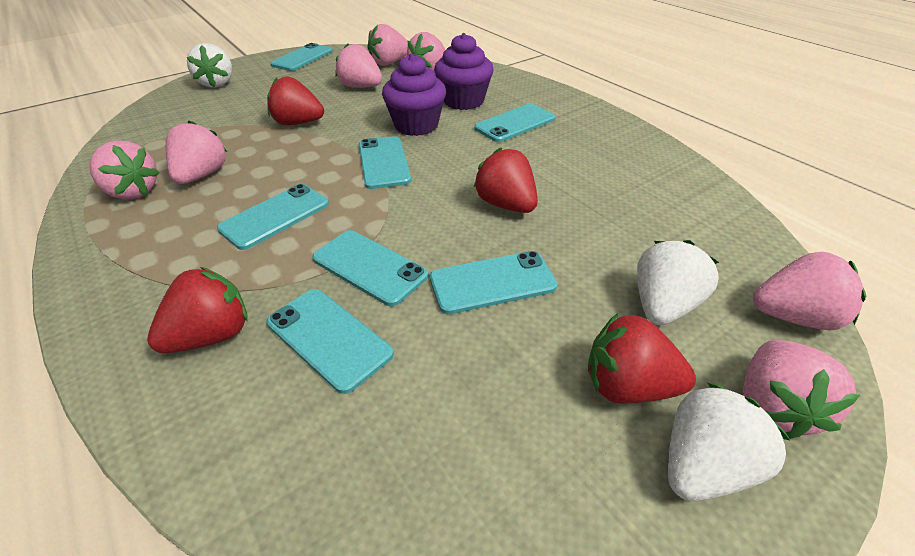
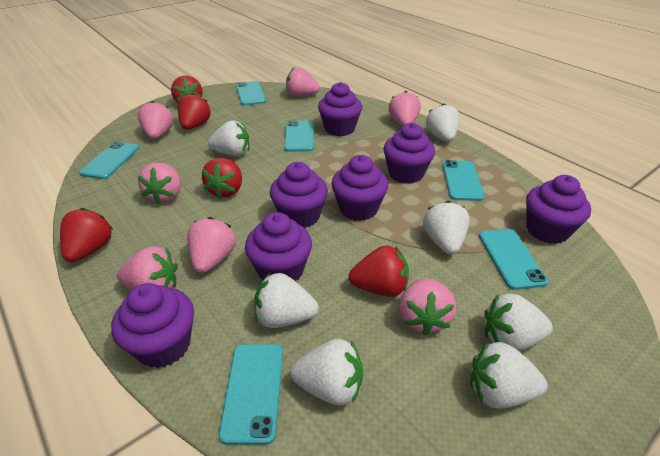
purple cupcake: 2 -> 7
red strawberry: 4 -> 5
turquoise phone: 7 -> 6
white strawberry: 3 -> 7

